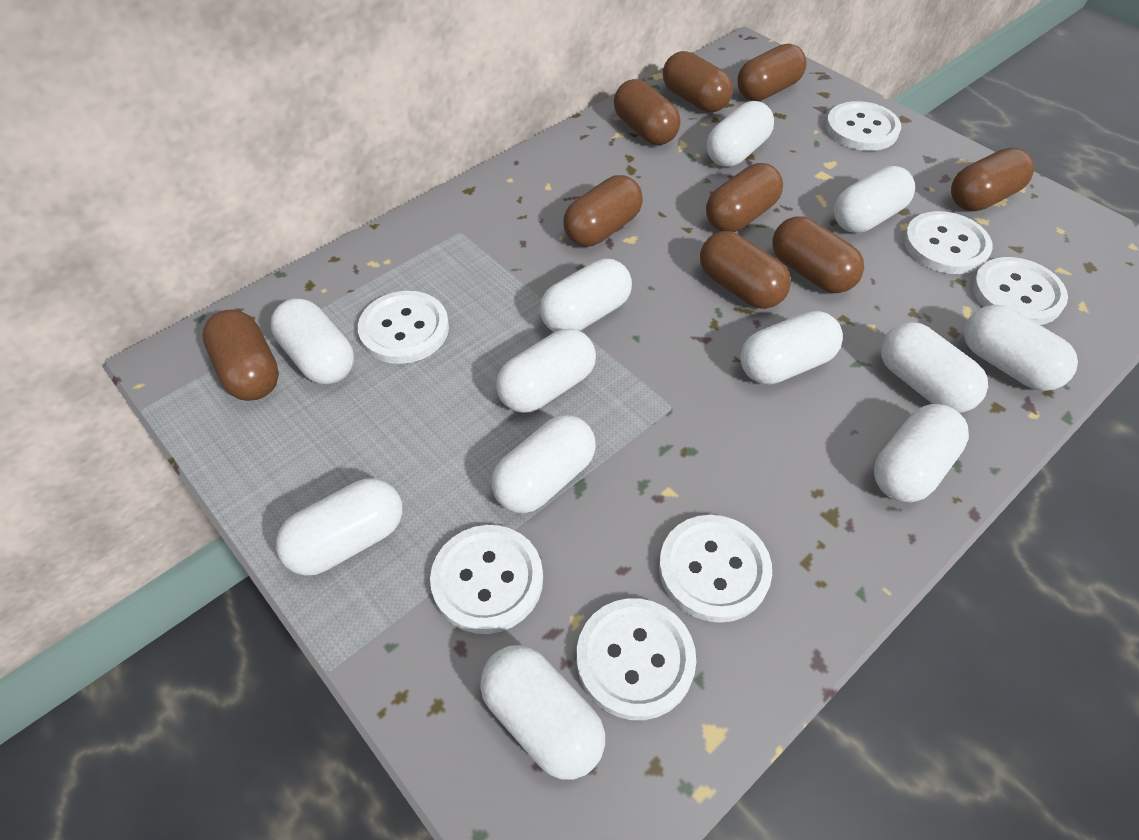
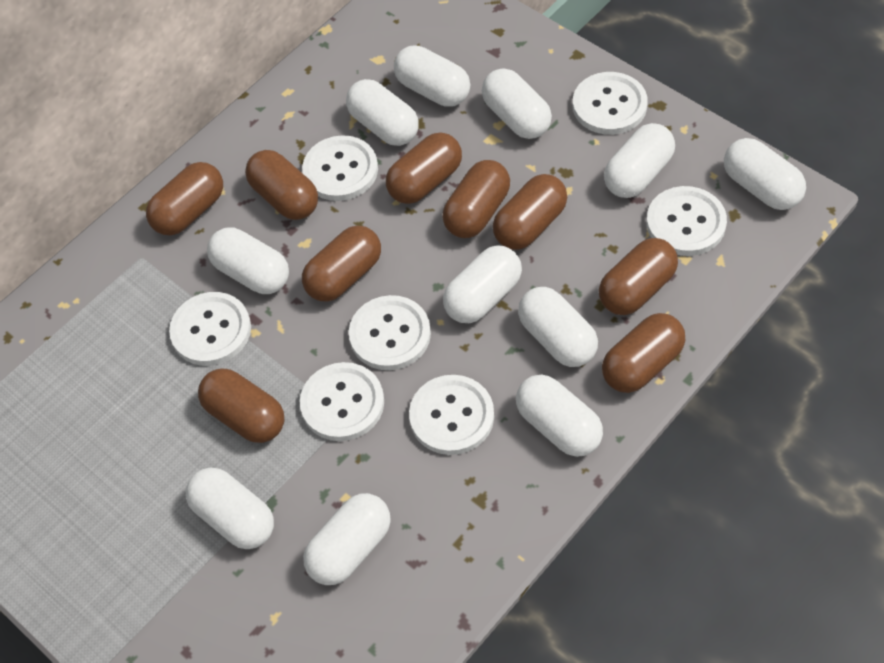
white capsule: 12 -> 11

